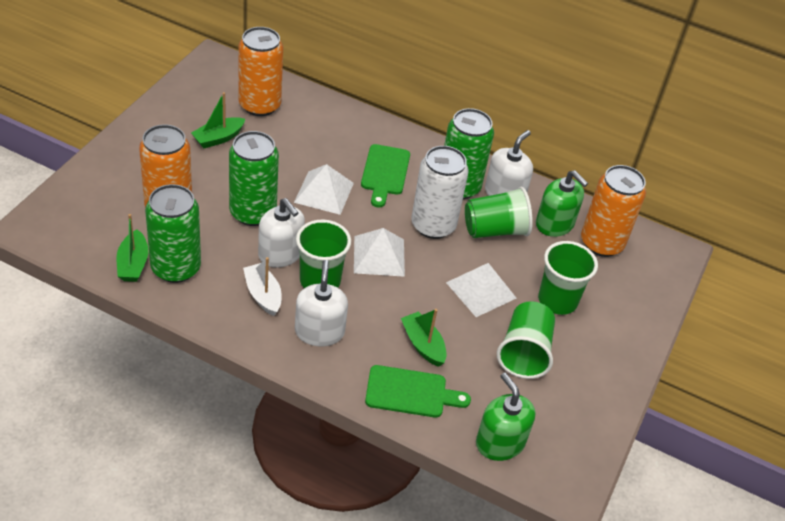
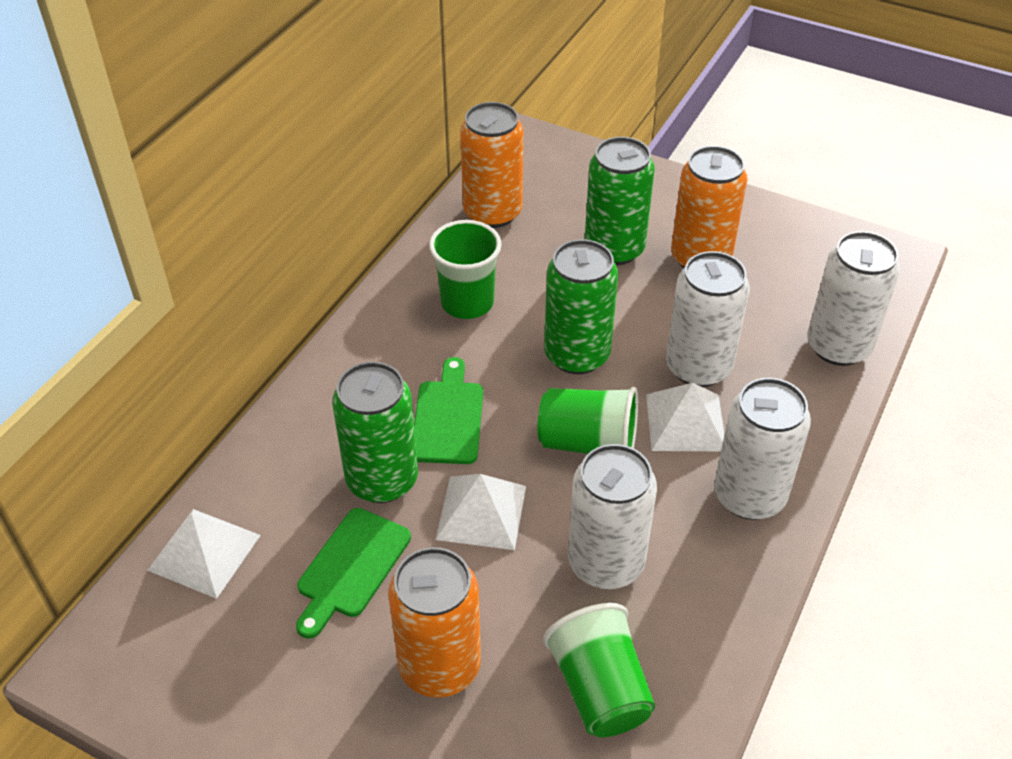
green boat: 3 -> 0
green cup: 4 -> 3
green soap dispenser: 2 -> 0
white boat: 1 -> 0
white can: 1 -> 4
white soap dispenser: 3 -> 0

